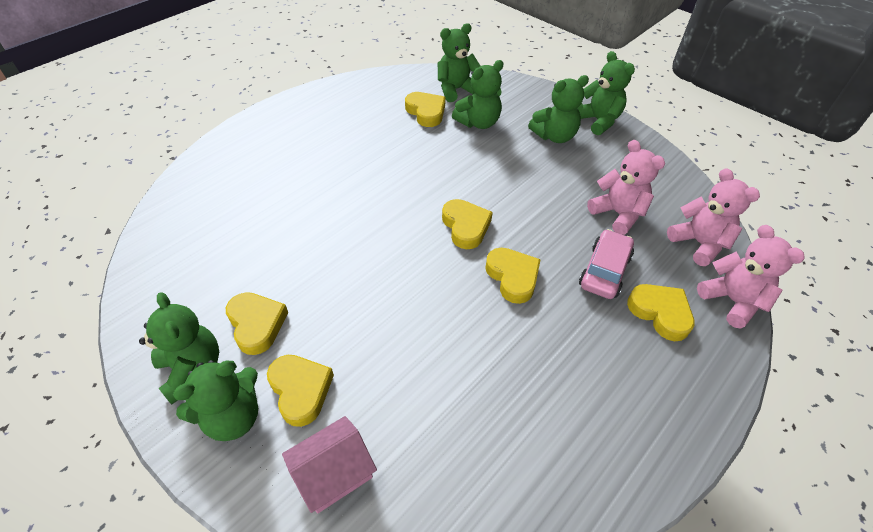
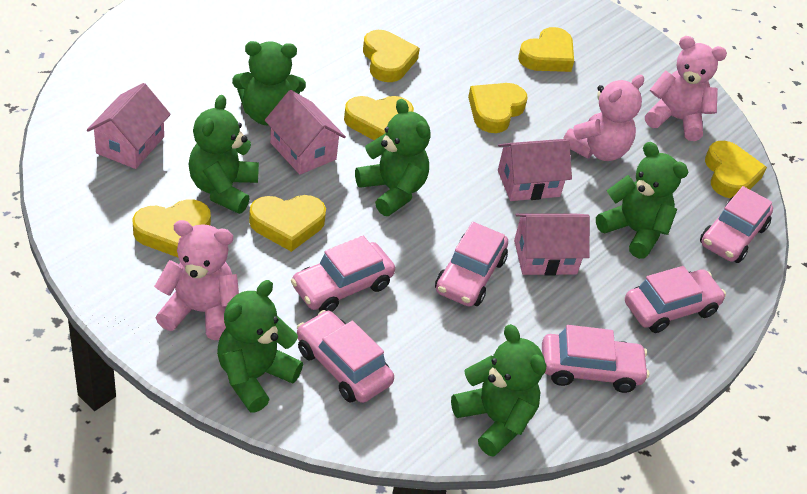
pink car: 1 -> 6
pink house: 1 -> 4
yellow heart: 6 -> 7

